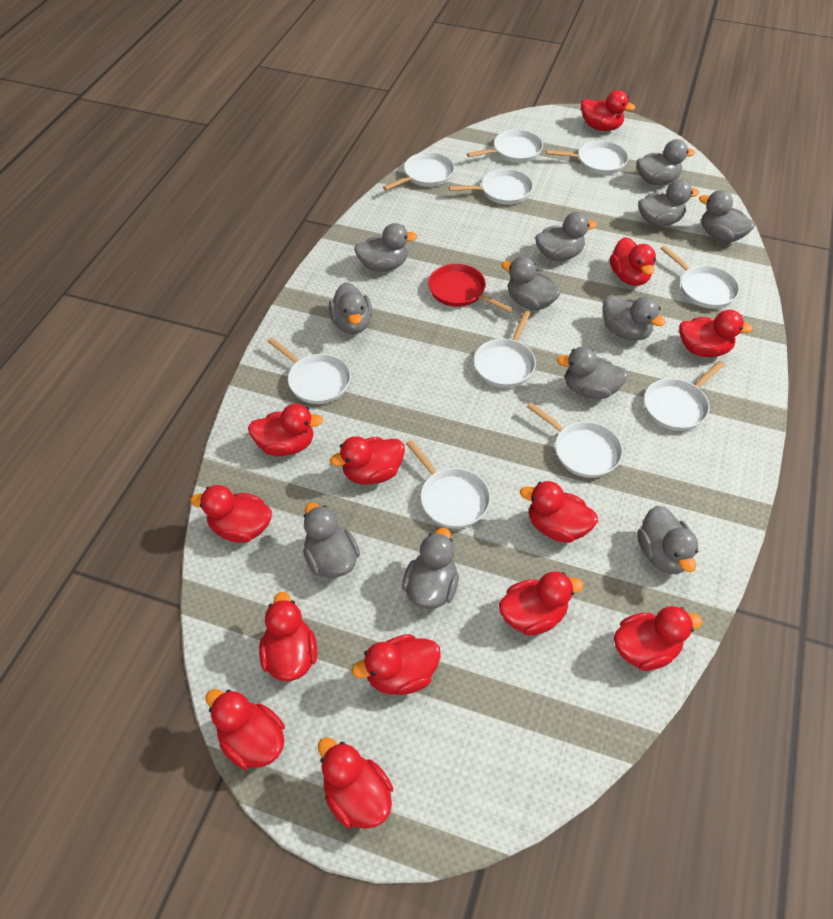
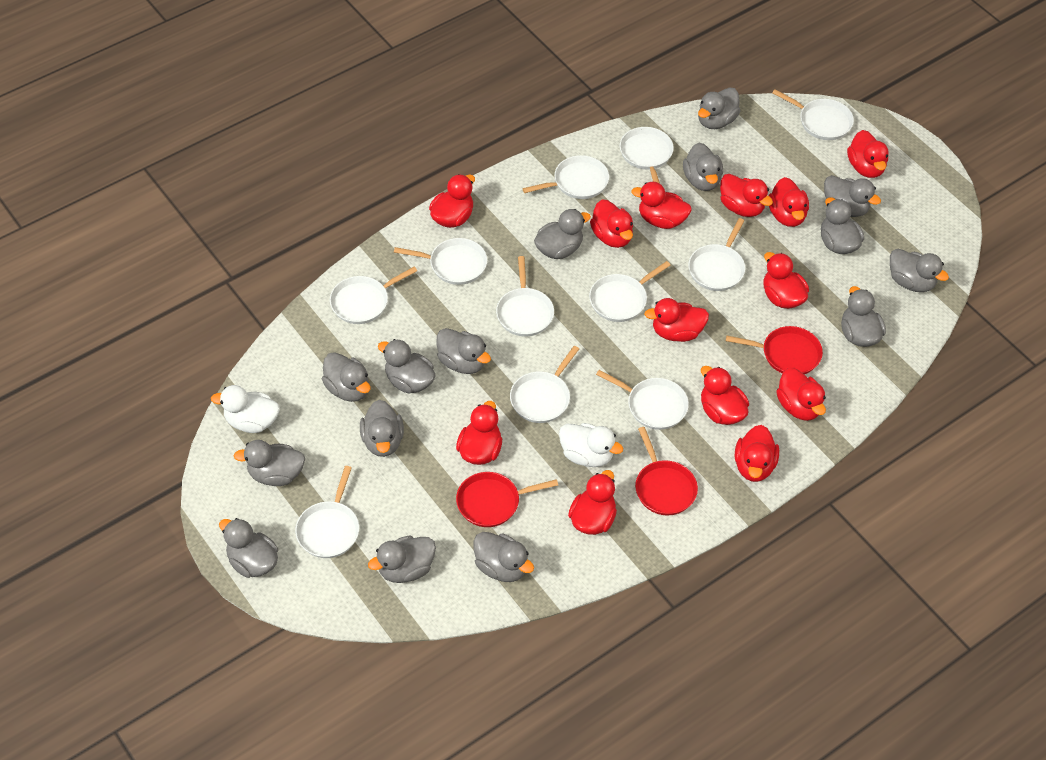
grey duck: 12 -> 15
red pan: 1 -> 3
white duck: 0 -> 2
white pan: 10 -> 11

